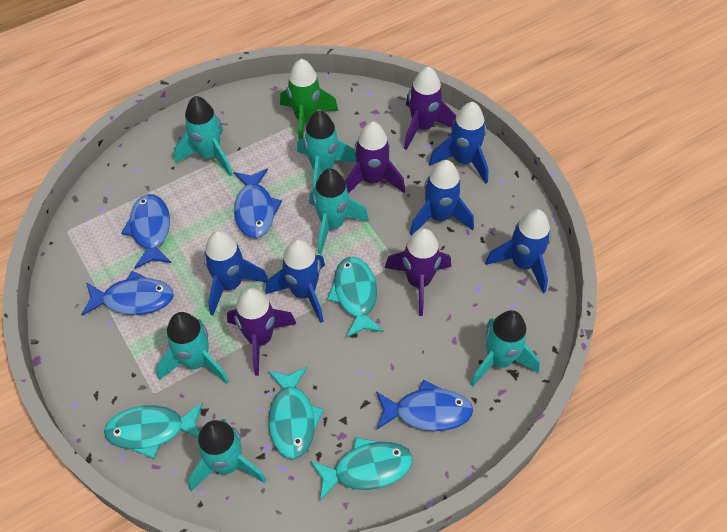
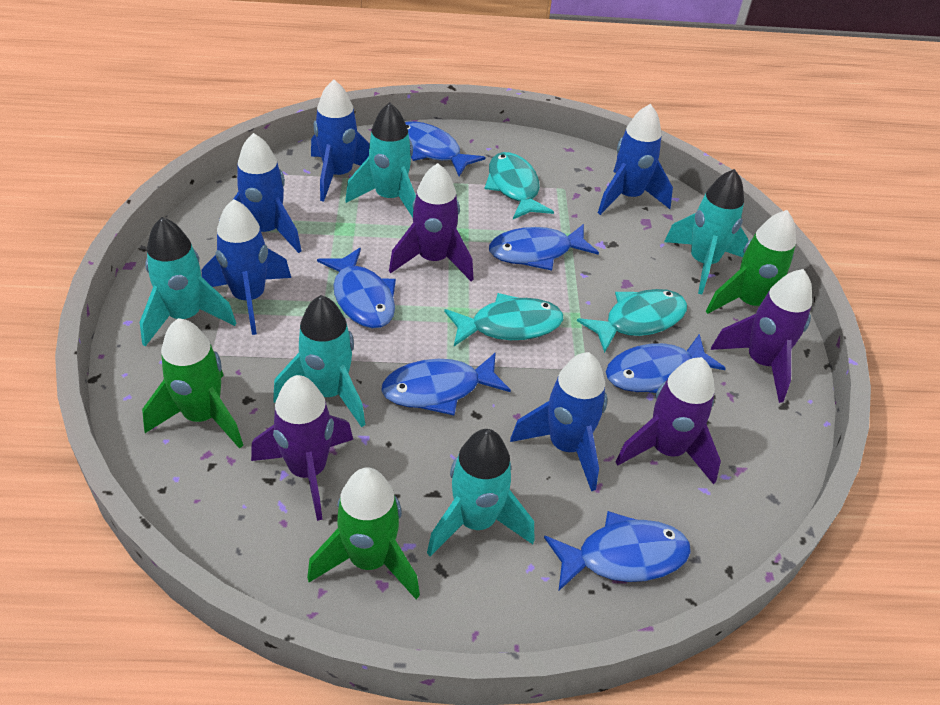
blue fish: 4 -> 6
green rocket: 1 -> 3
turquoise fish: 4 -> 3
turquoise rocket: 6 -> 5

